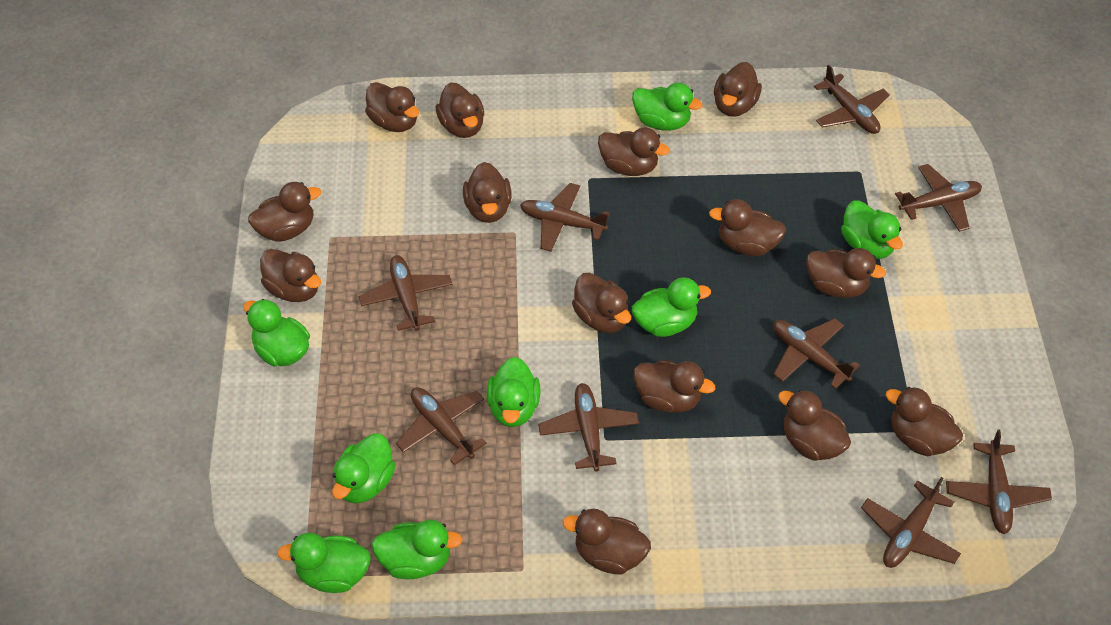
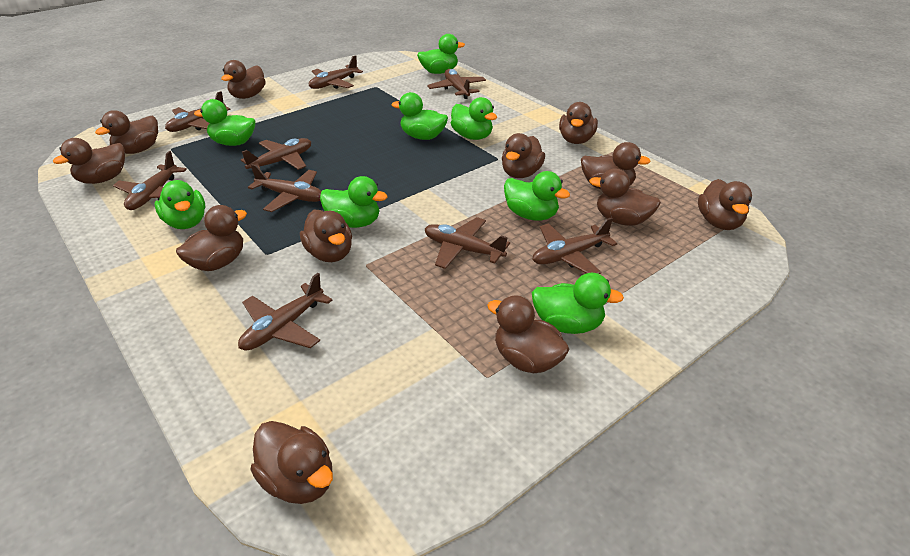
brown duck: 14 -> 12

